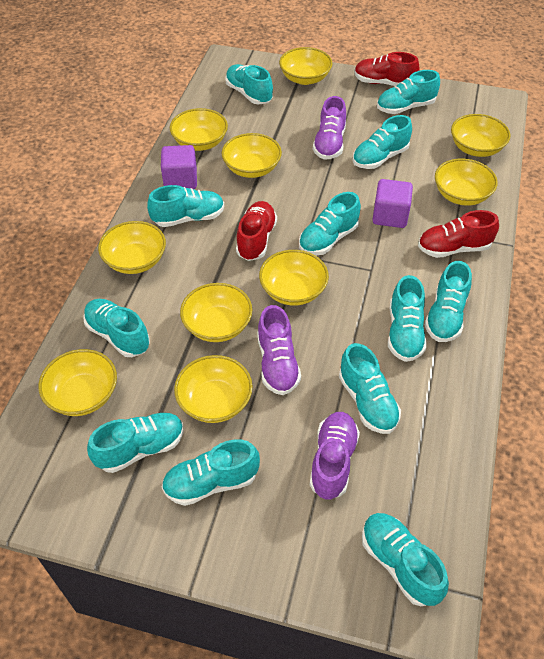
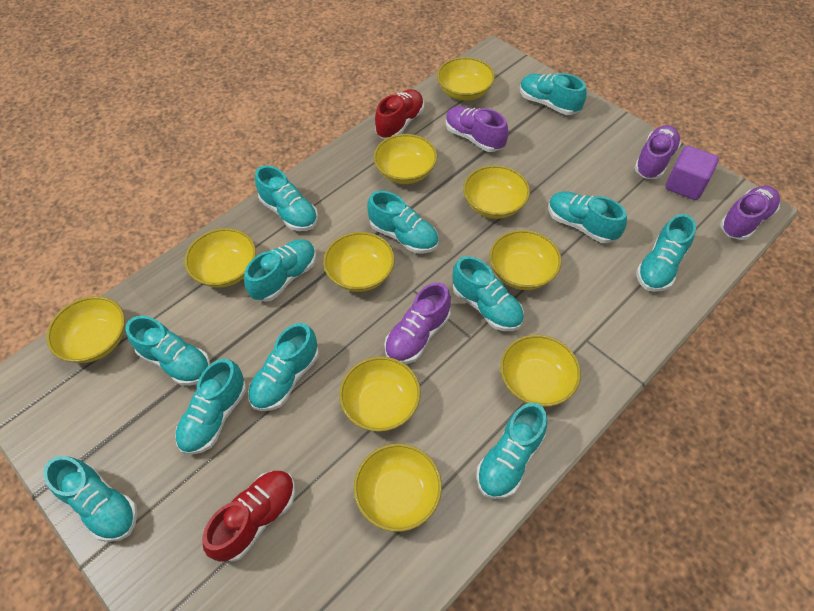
purple cube: 2 -> 1
purple shoe: 3 -> 4
red shoe: 3 -> 2

